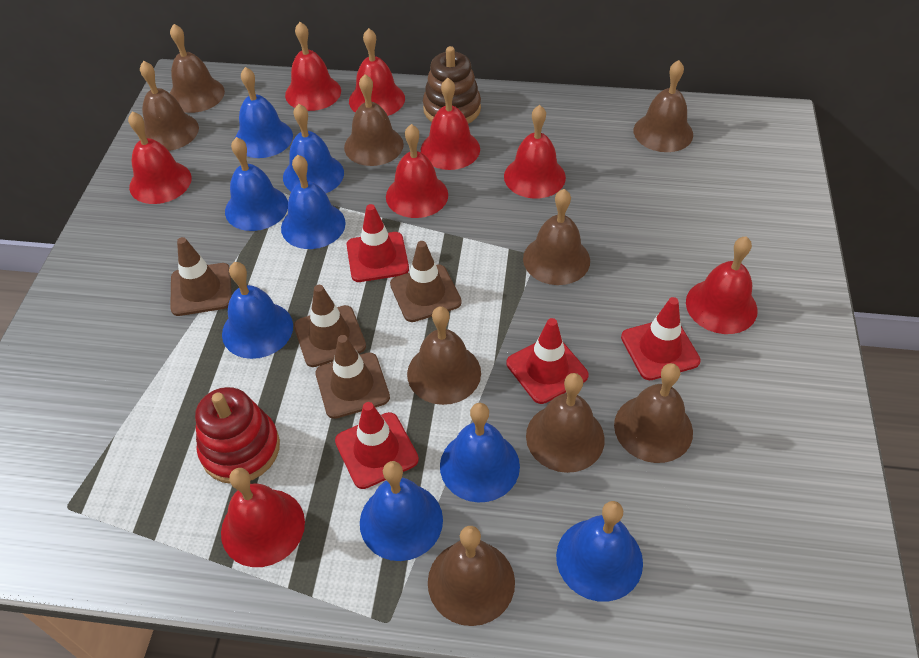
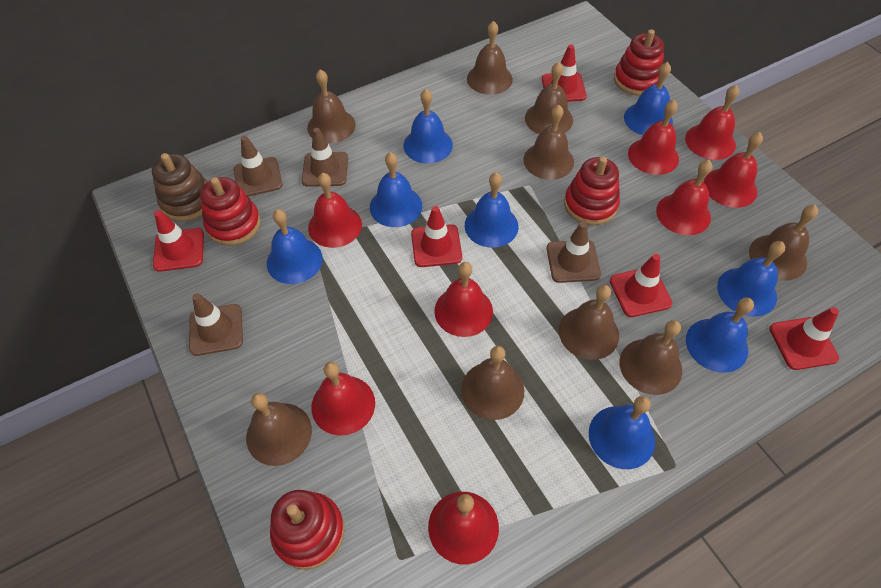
red stacking toy: 1 -> 4
red traffic cone: 4 -> 5

